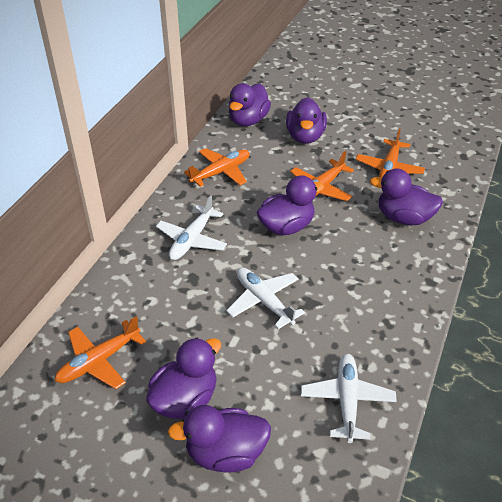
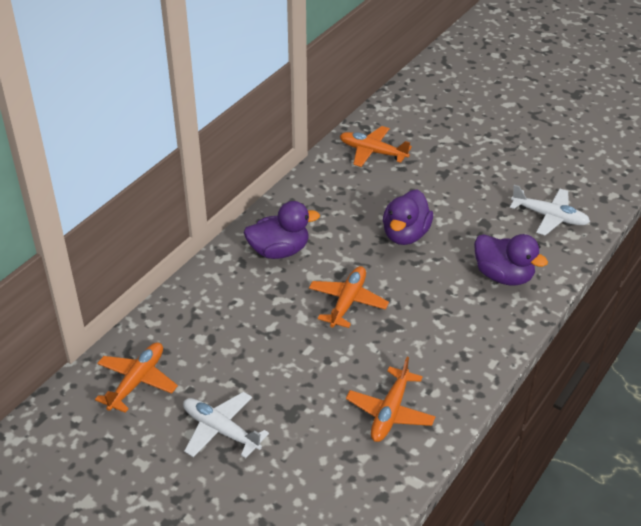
purple duck: 6 -> 3
white plane: 3 -> 2

